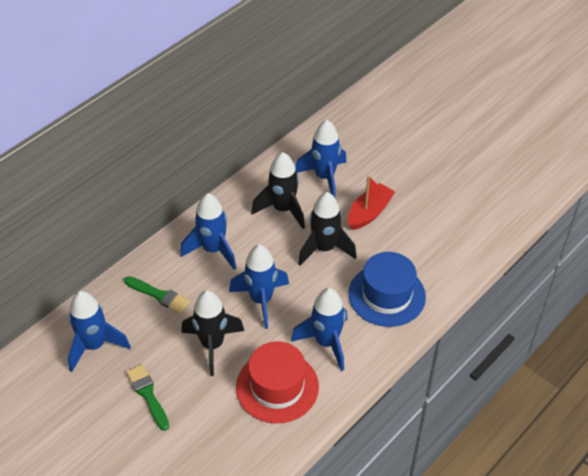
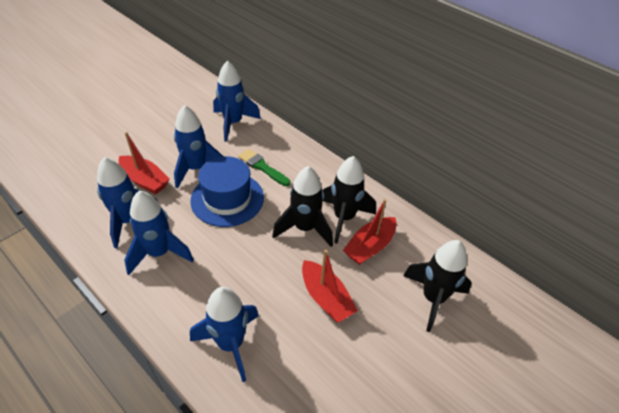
green brush: 2 -> 1
red boat: 1 -> 3
red hat: 1 -> 0

